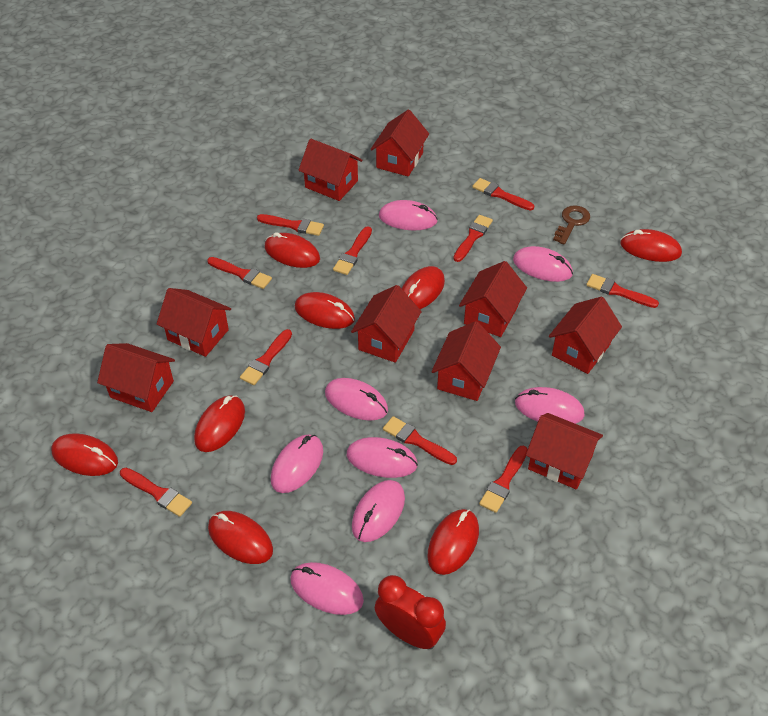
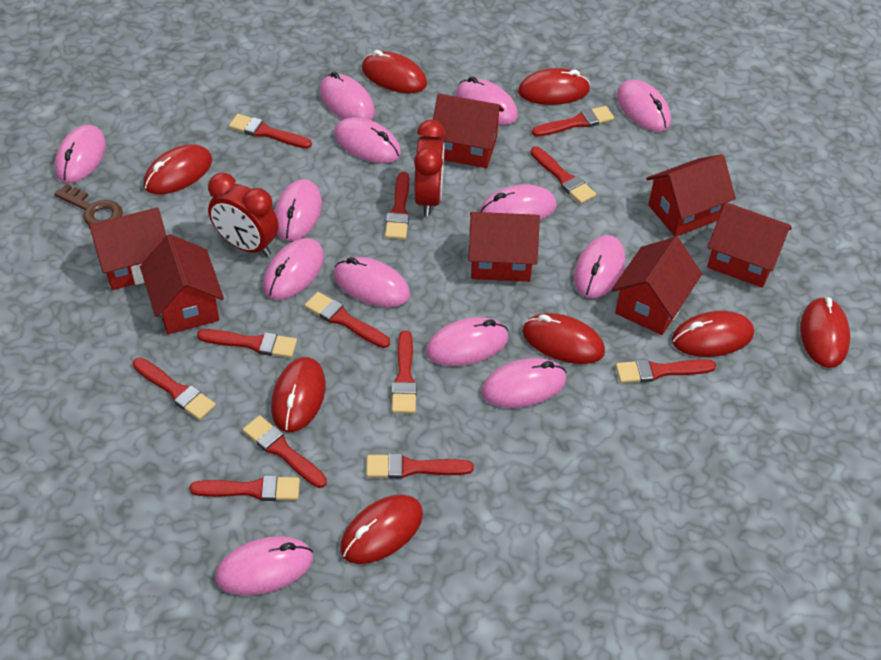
pink mouse: 8 -> 13
red brush: 10 -> 12
red clock: 1 -> 2
red house: 9 -> 7

